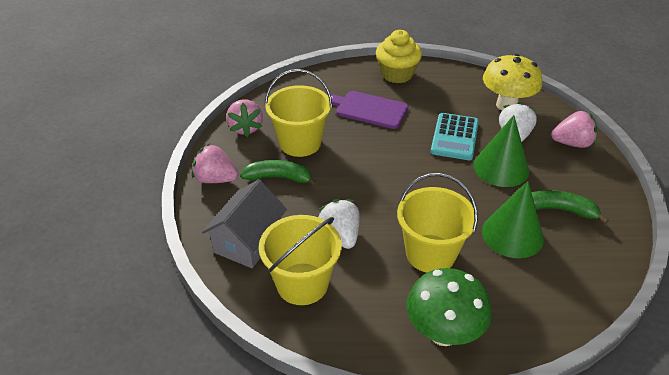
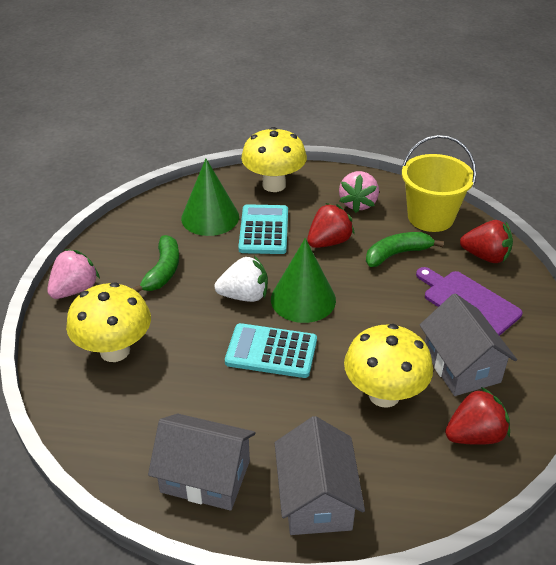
green mushroom: 1 -> 0
grey house: 1 -> 3
pink strawberry: 3 -> 2
red strawberry: 0 -> 3
turquoise calculator: 1 -> 2
white strawberry: 2 -> 1
yellow bucket: 3 -> 1
yellow cupcake: 1 -> 0
yellow mushroom: 1 -> 3

